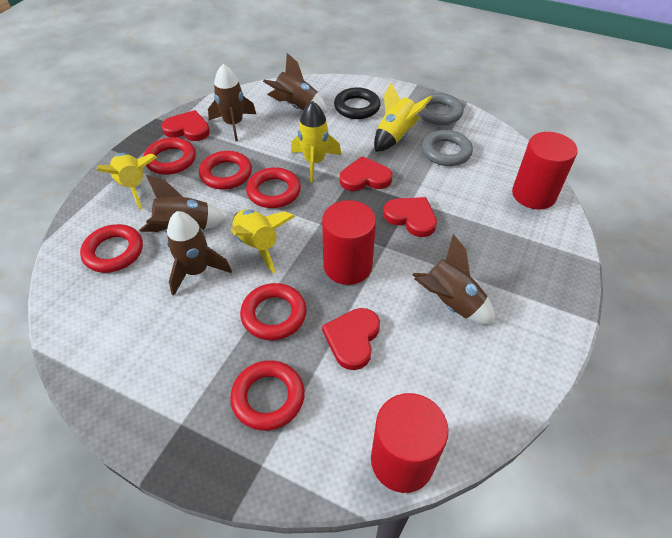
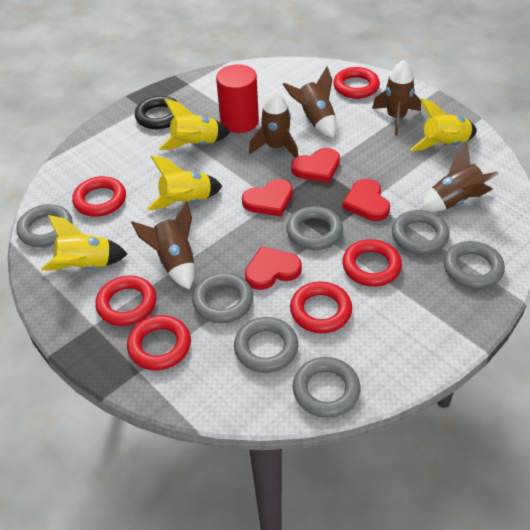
grey ring: 2 -> 7
red cylinder: 3 -> 1

